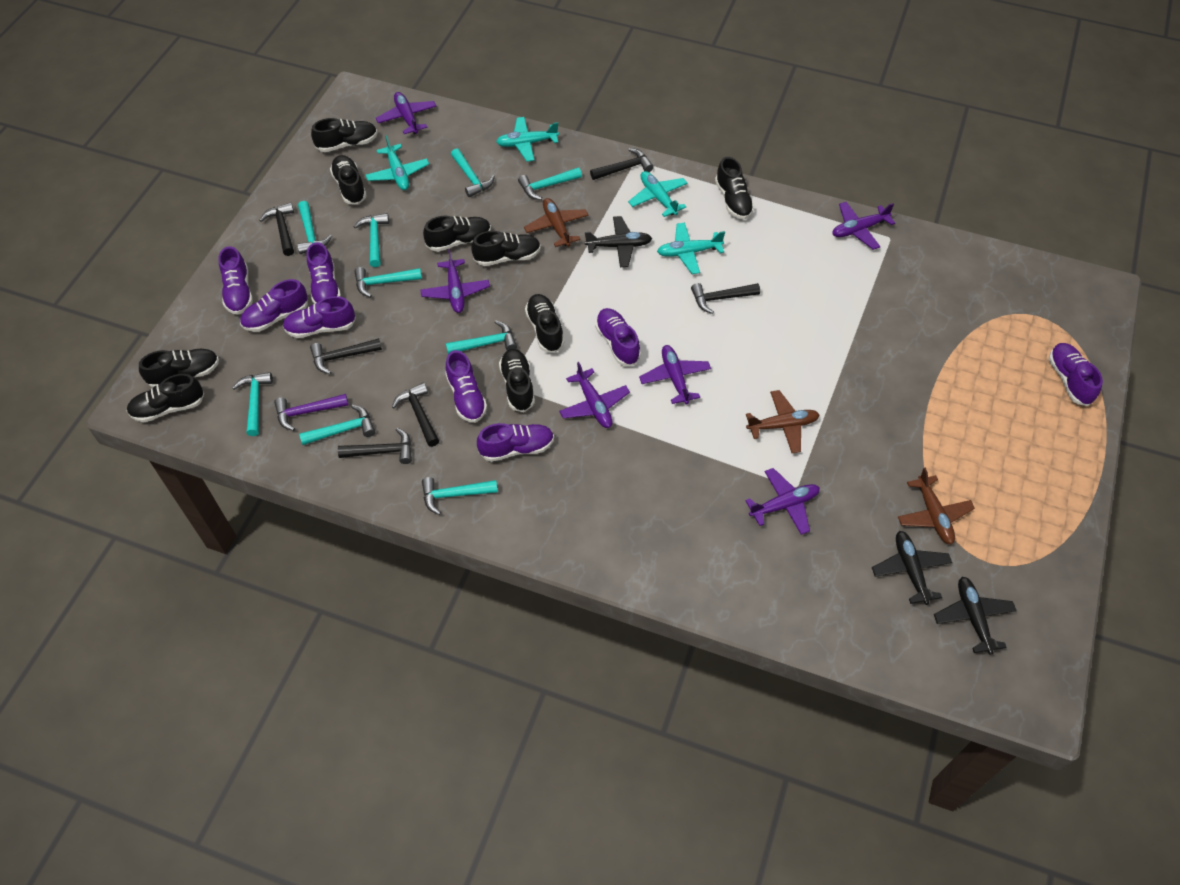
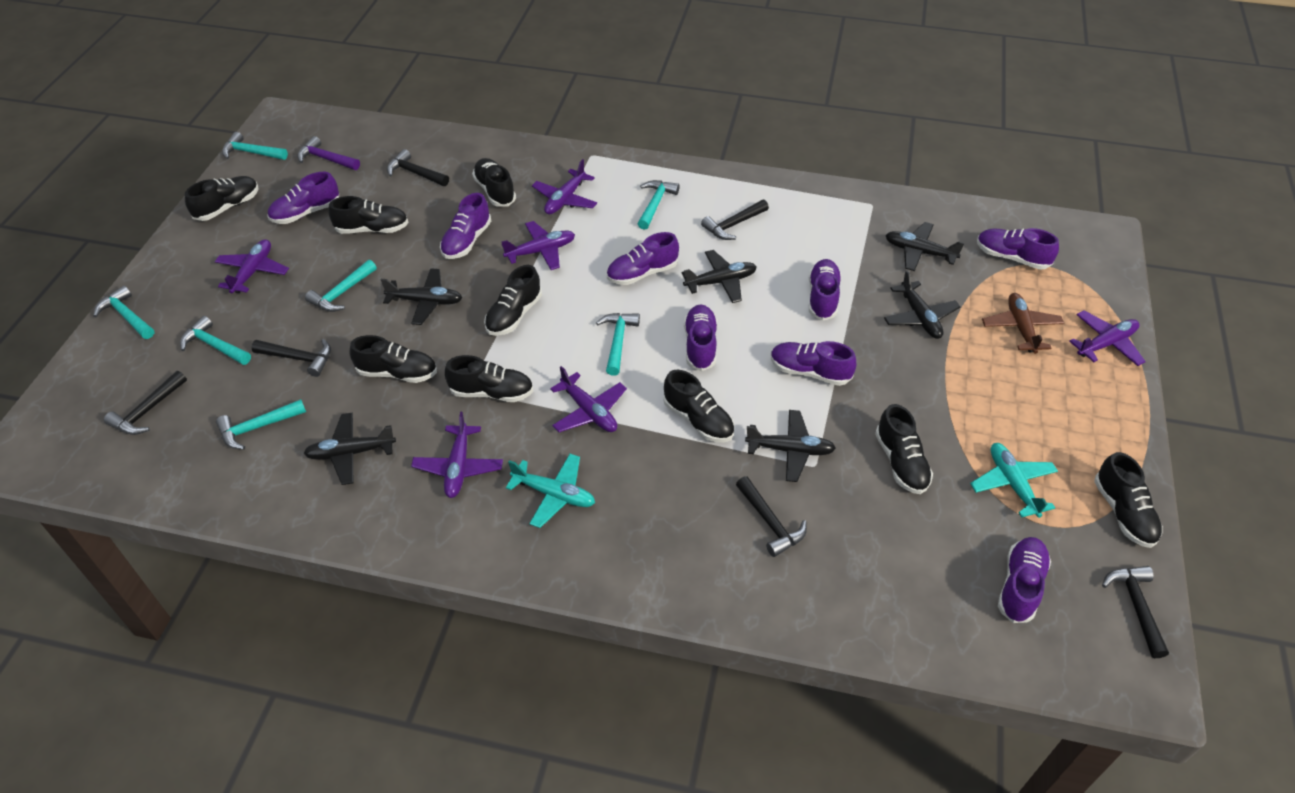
black plane: 3 -> 6
brown plane: 3 -> 1
turquoise hammer: 9 -> 7
turquoise plane: 4 -> 2

